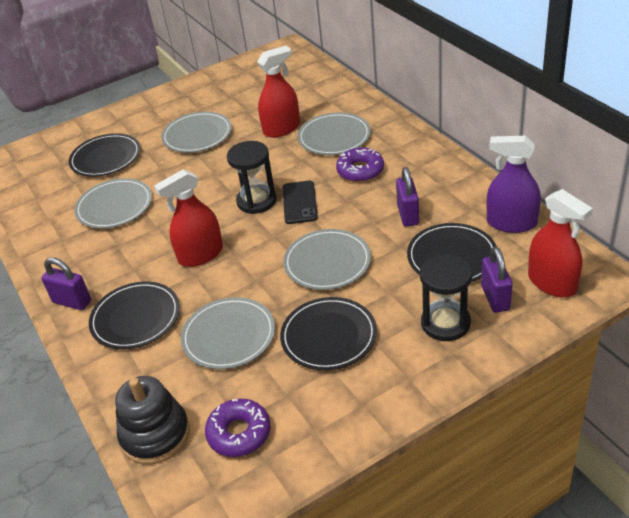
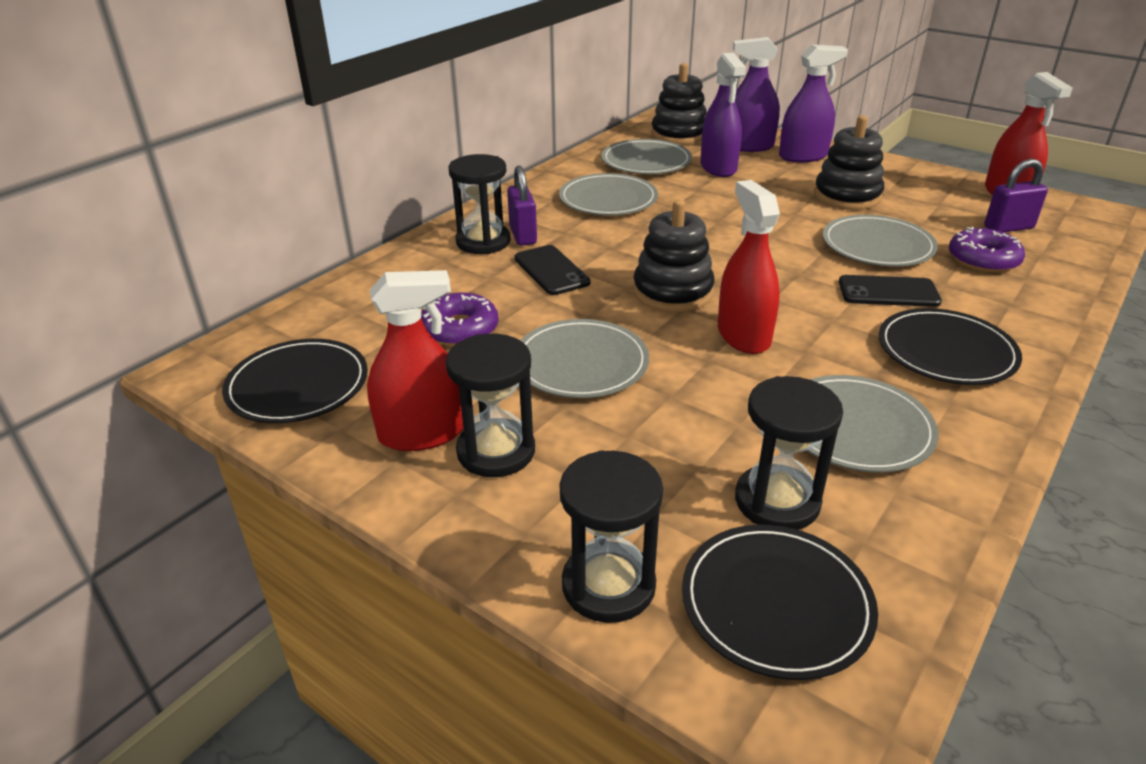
black hourglass: 2 -> 4
black phone: 1 -> 2
black plate: 4 -> 3
black stacking toy: 1 -> 3
purple padlock: 3 -> 2
purple spray bottle: 1 -> 3

